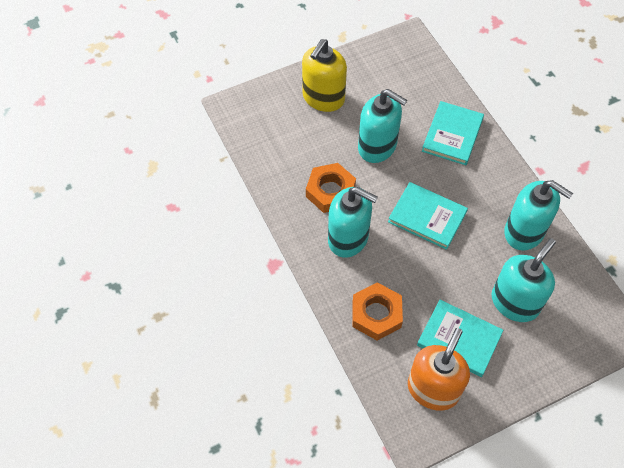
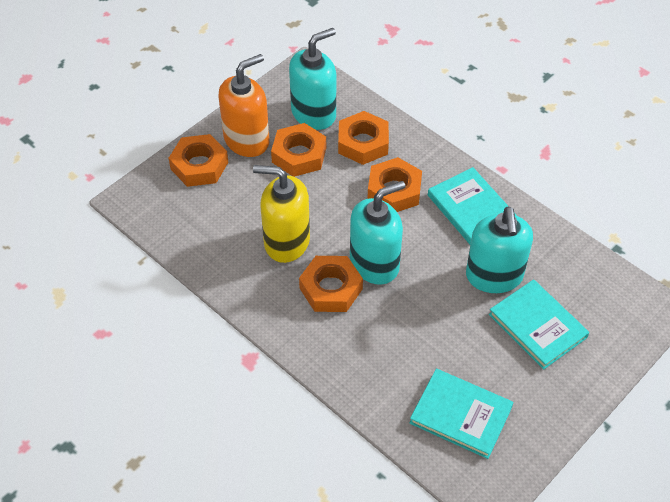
orange nut: 2 -> 5
turquoise soap dispenser: 4 -> 3

